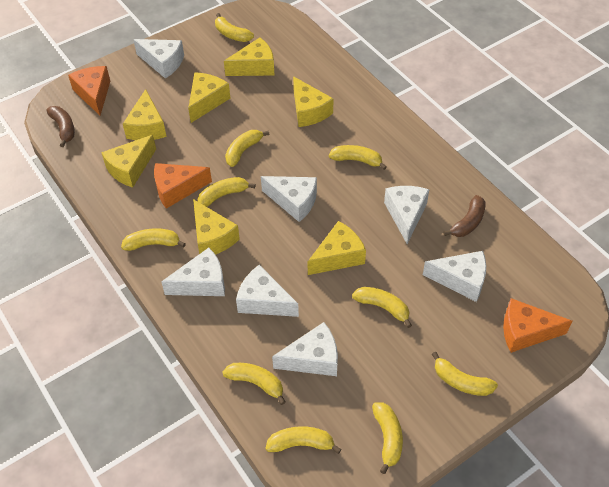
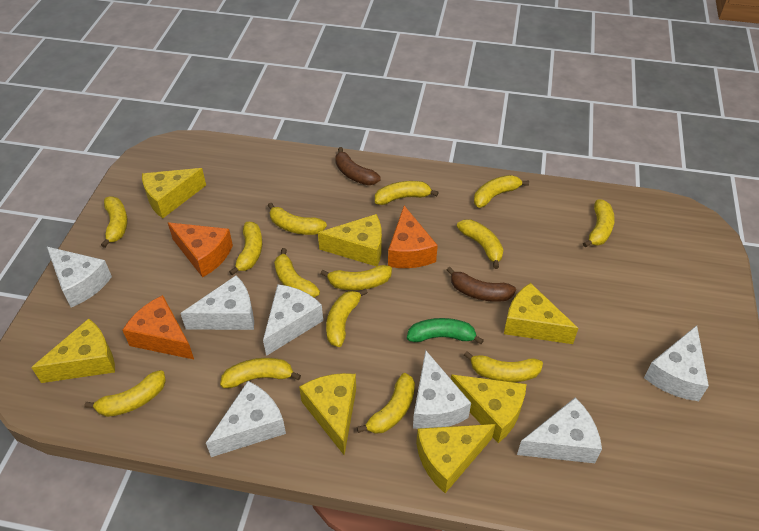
green banana: 0 -> 1
yellow banana: 10 -> 14

